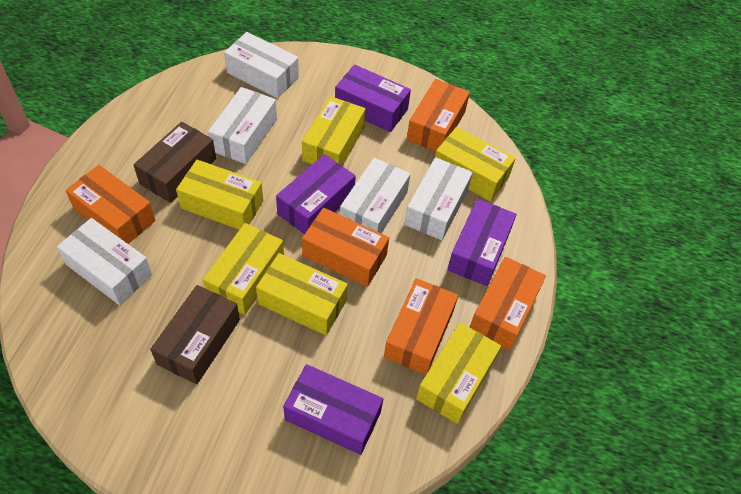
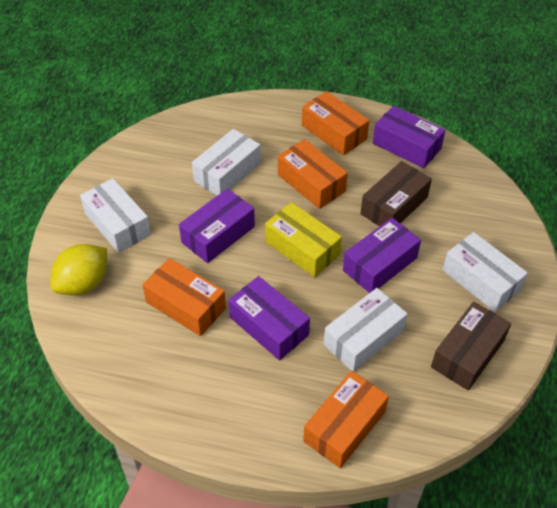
orange box: 5 -> 4
white box: 5 -> 4
yellow box: 6 -> 1
yellow lemon: 0 -> 1

